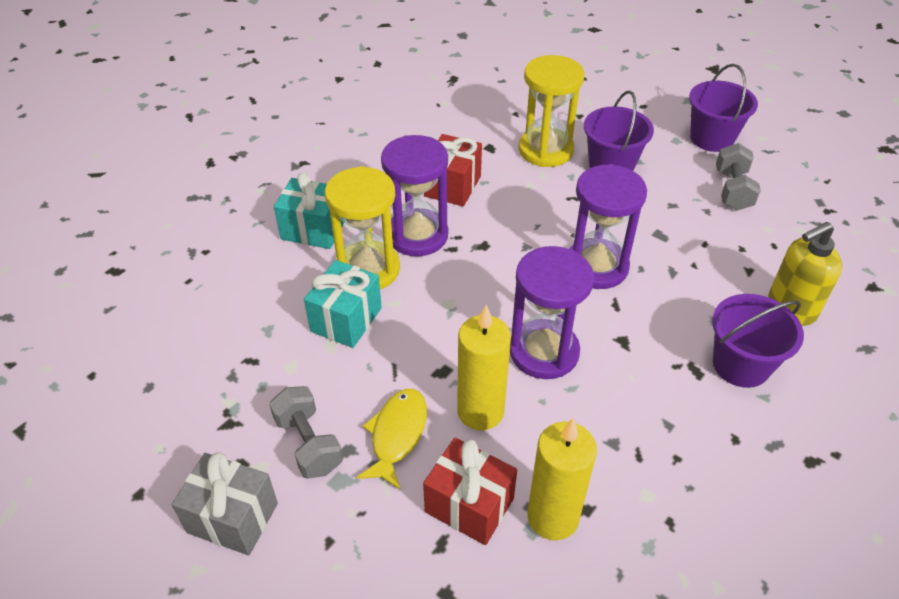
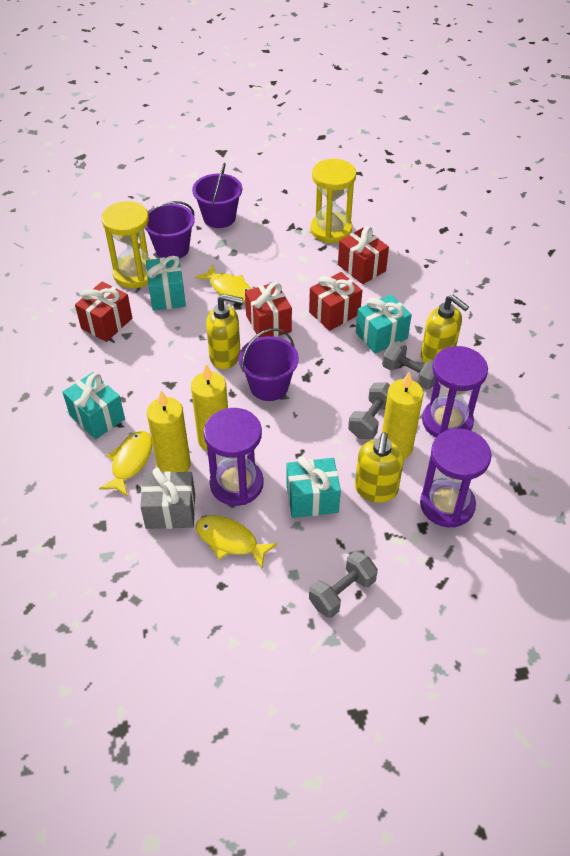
grey dumbbell: 2 -> 3
red gift: 2 -> 4
turquoise gift: 2 -> 4
yellow candle: 2 -> 3
yellow fish: 1 -> 3
yellow soap dispenser: 1 -> 3

